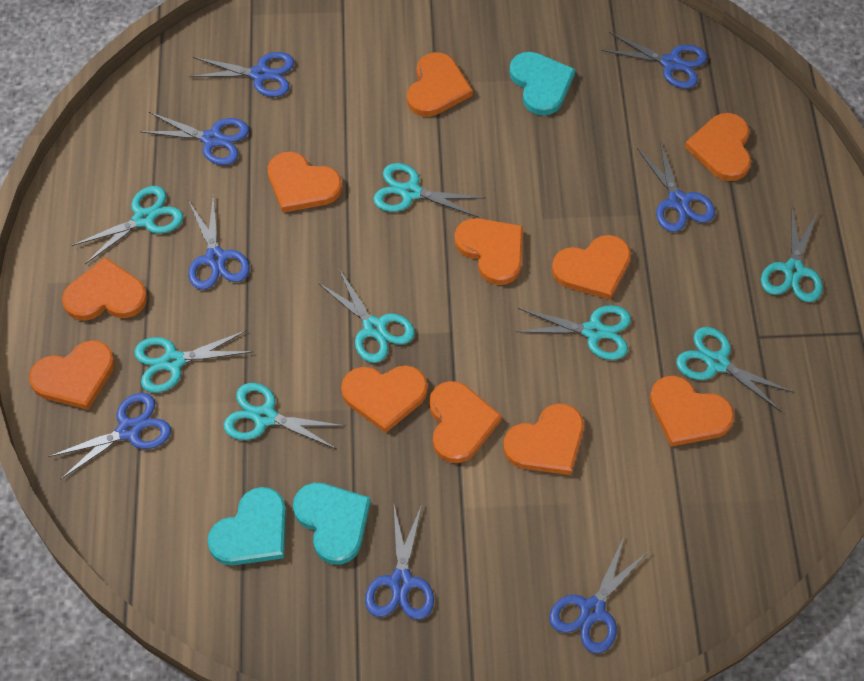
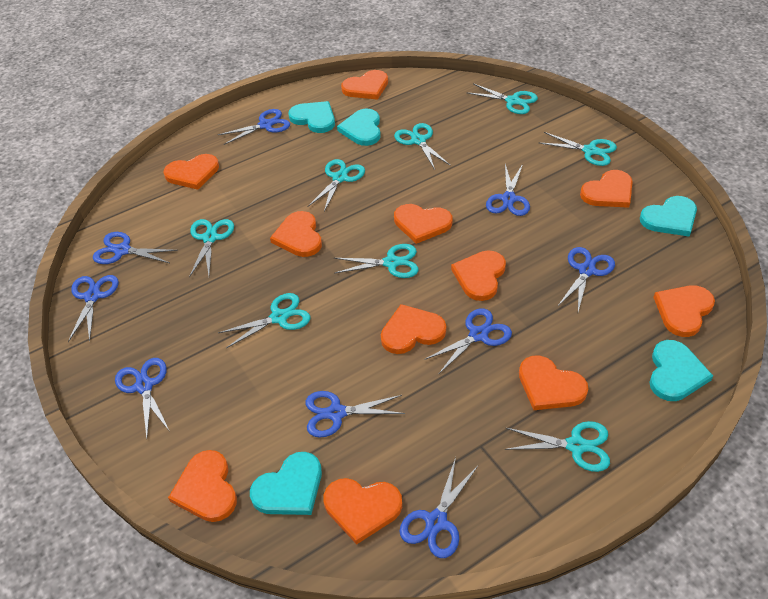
blue scissors: 8 -> 9
turquoise heart: 3 -> 5

